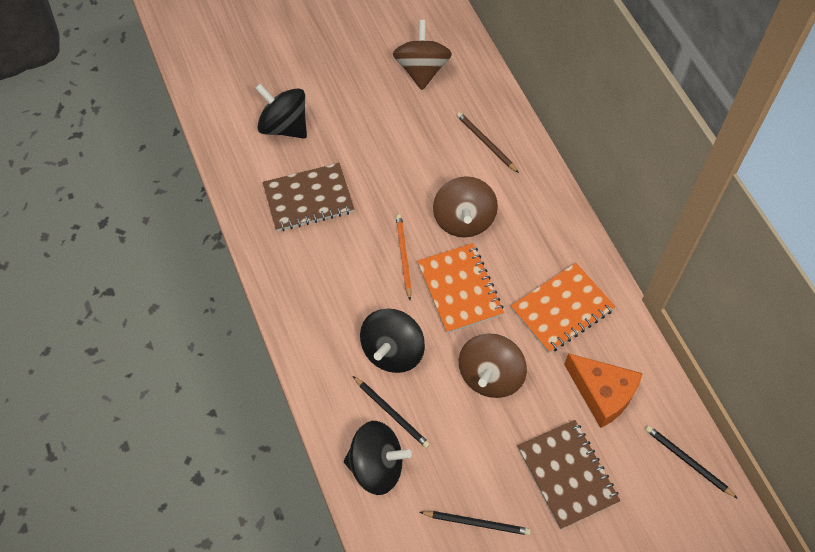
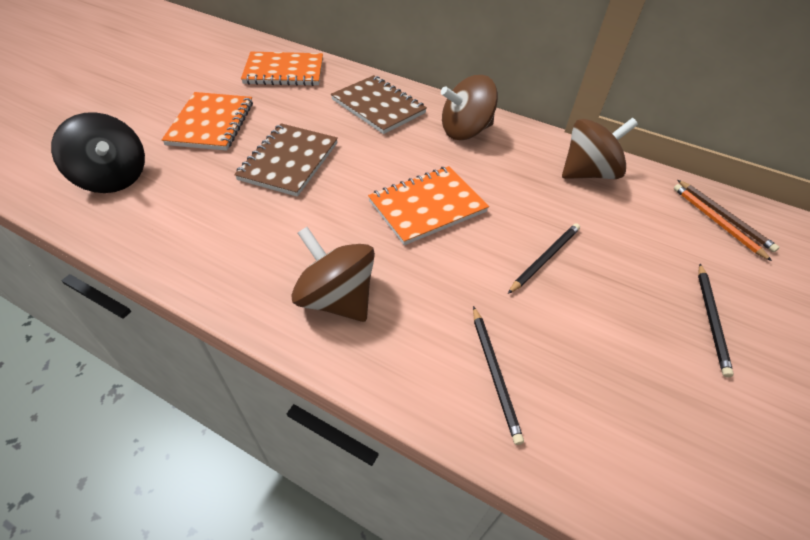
black spinning top: 3 -> 1
orange cheese: 1 -> 0
orange notebook: 2 -> 3

